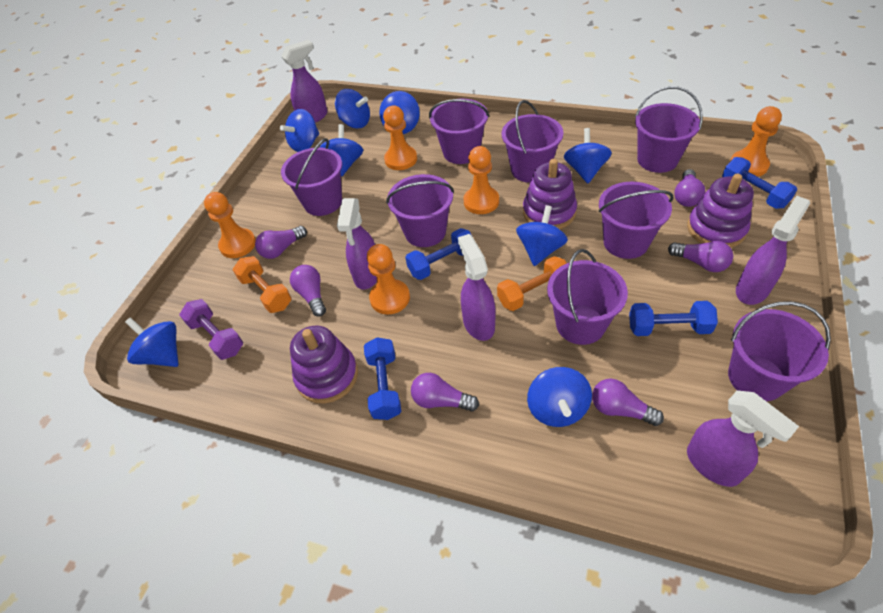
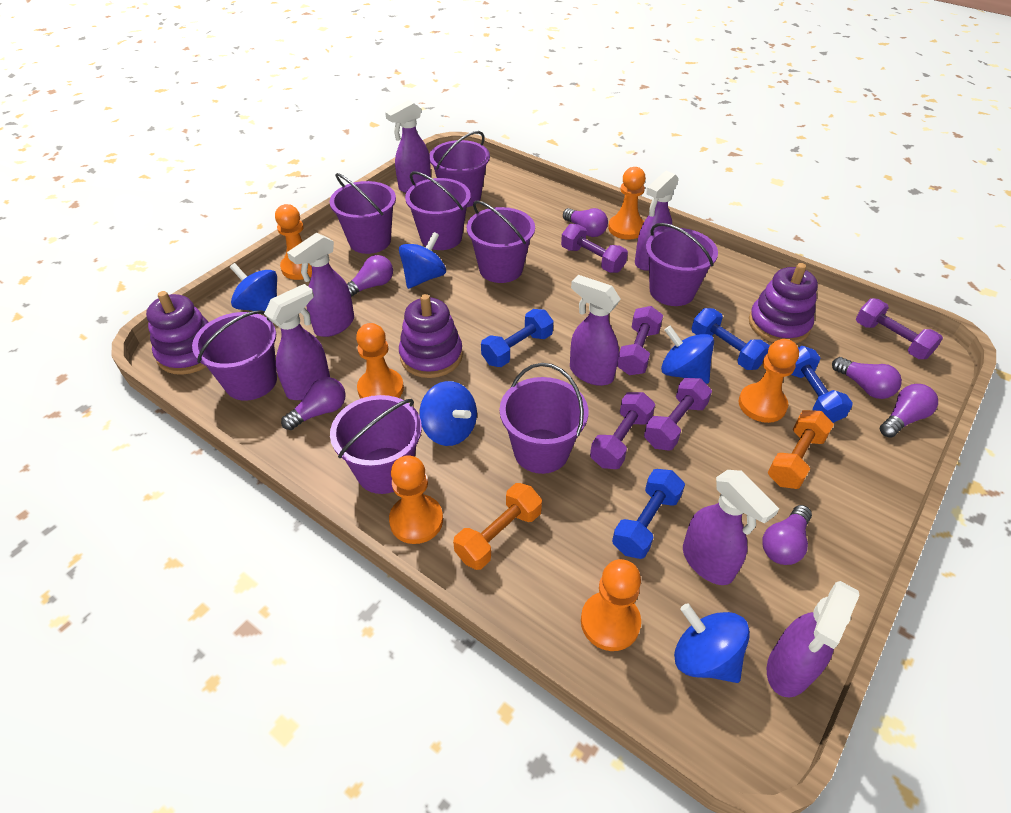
blue spinning top: 8 -> 5
orange pawn: 5 -> 6
purple dumbbell: 1 -> 5
purple spray bottle: 5 -> 7

